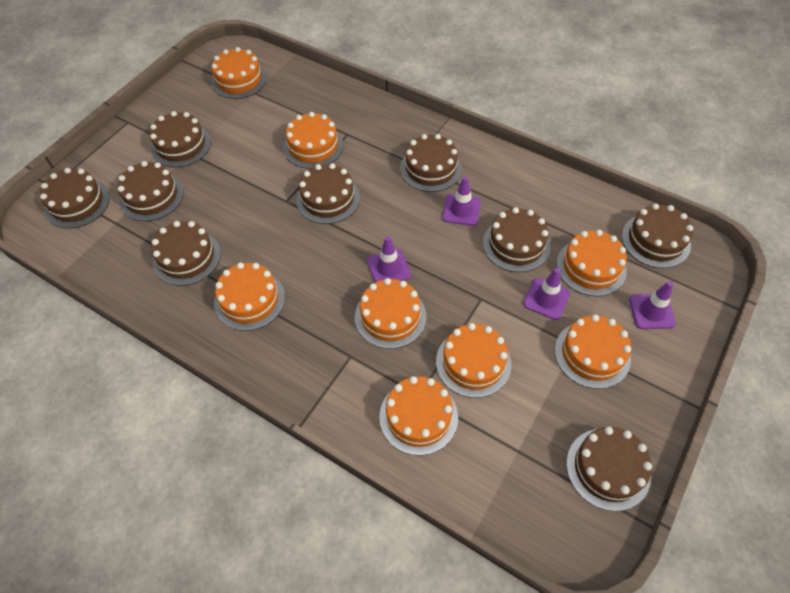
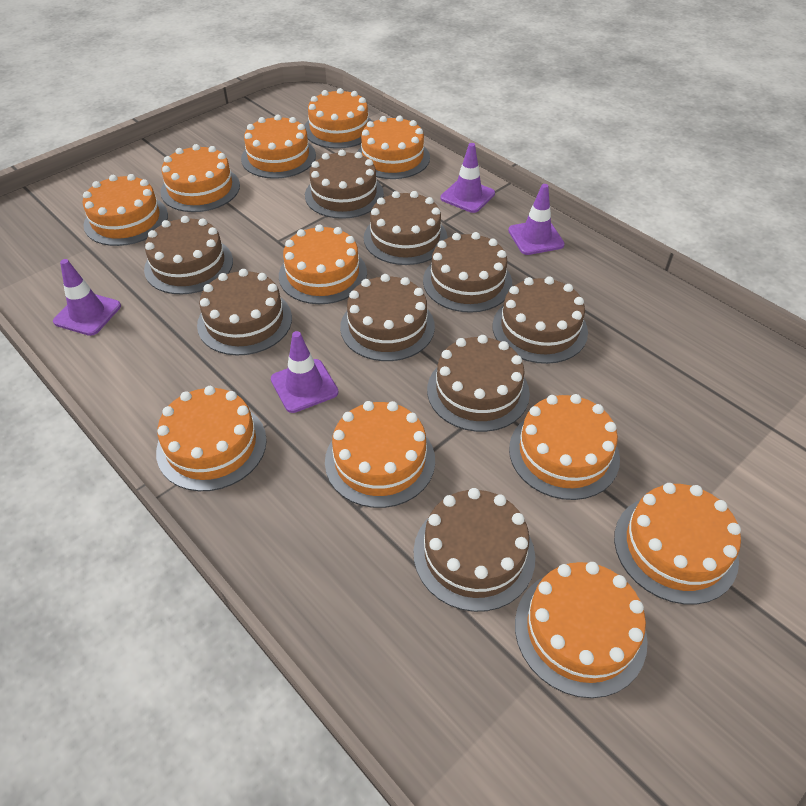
orange cake: 8 -> 11

